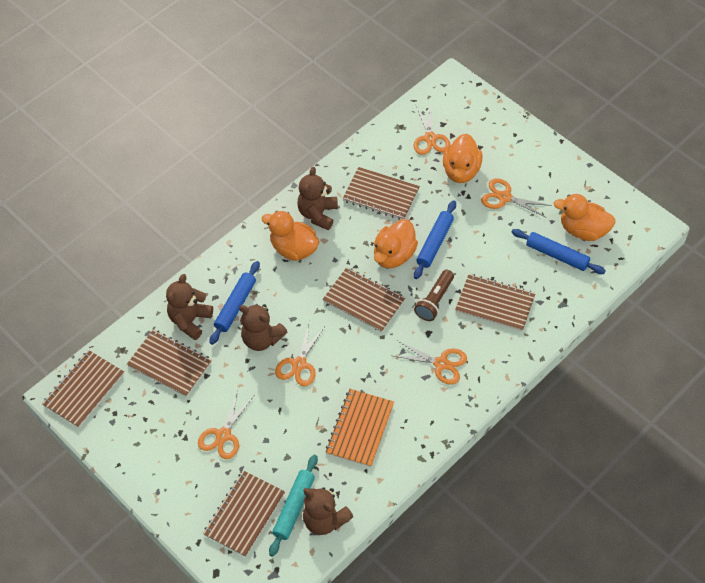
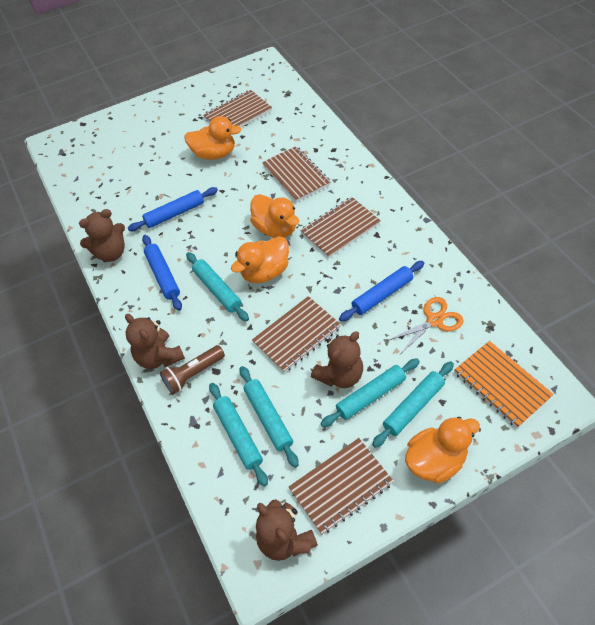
brown notebook: 6 -> 5
orange scissors: 5 -> 1
turquoise rolling pin: 1 -> 5

